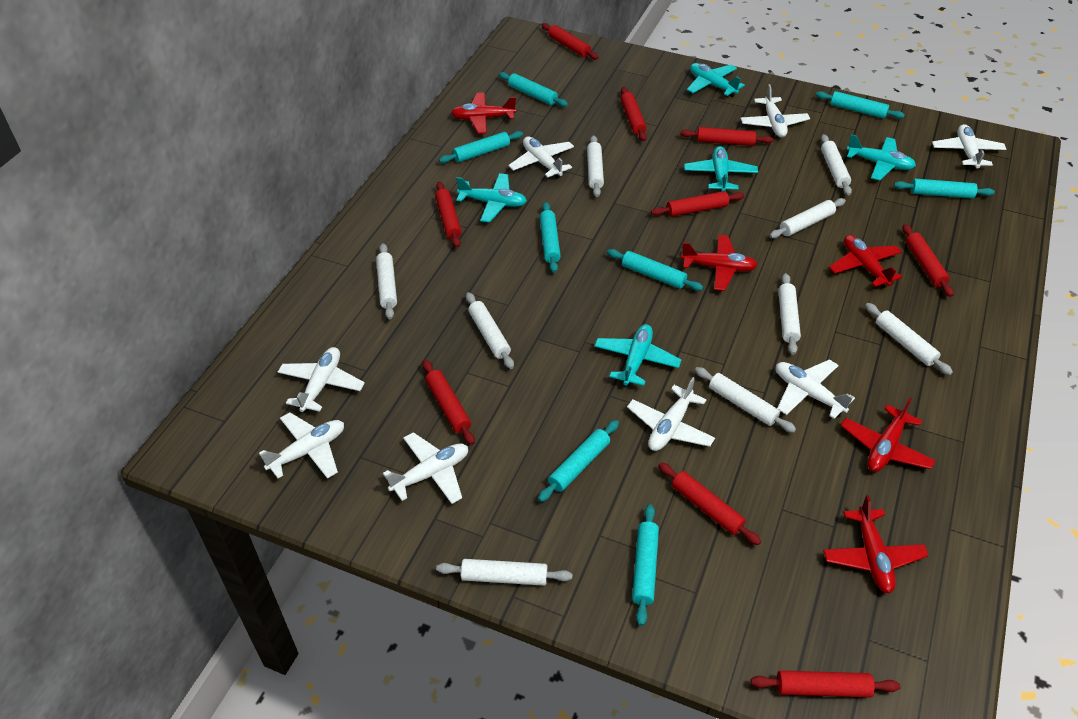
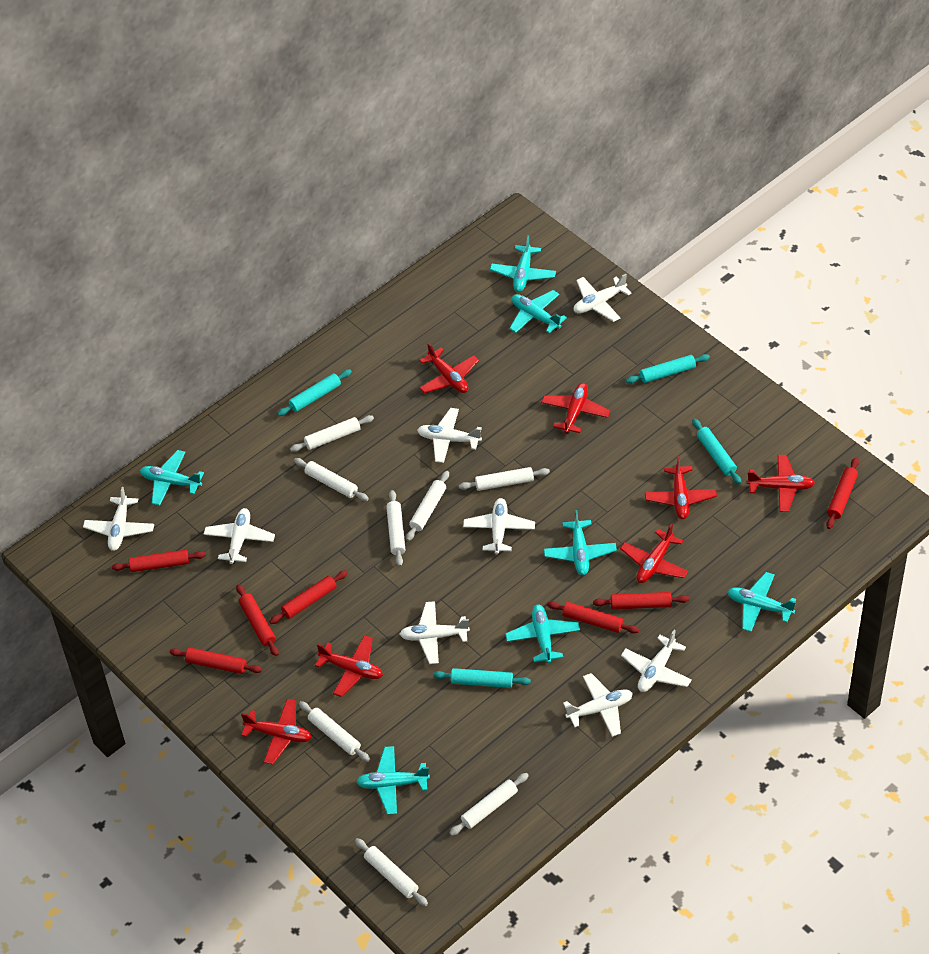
red plane: 5 -> 7
red rolling pin: 9 -> 7
turquoise plane: 5 -> 7
turquoise rolling pin: 8 -> 4
white rolling pin: 9 -> 8

